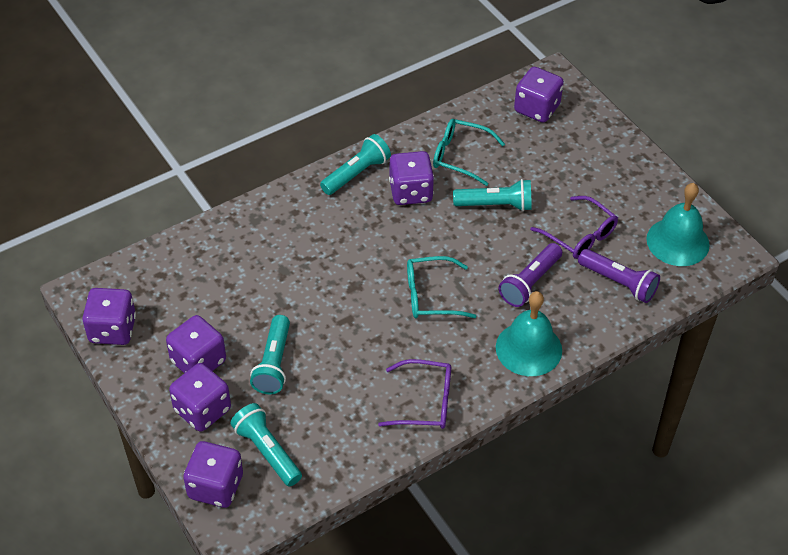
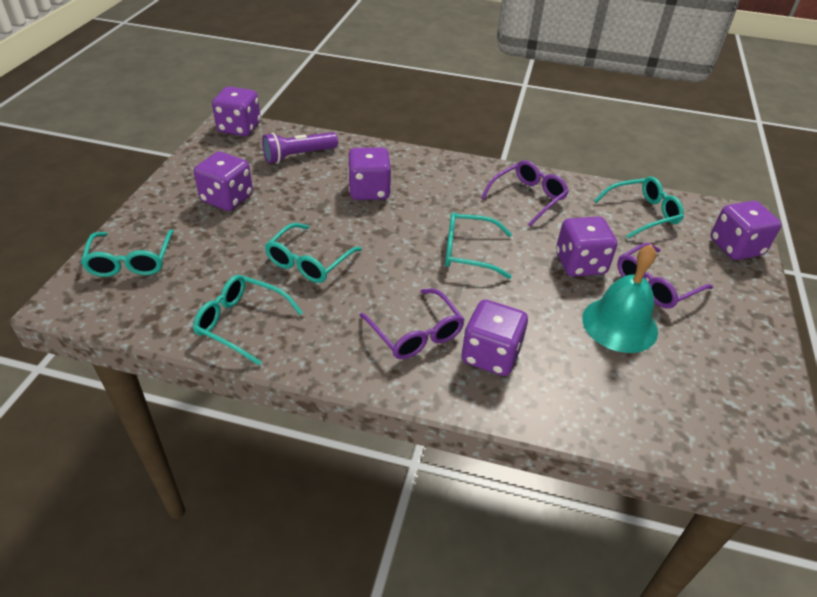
purple flashlight: 2 -> 1
purple glasses: 2 -> 3
turquoise bell: 2 -> 1
turquoise flashlight: 4 -> 0
turquoise glasses: 2 -> 5

